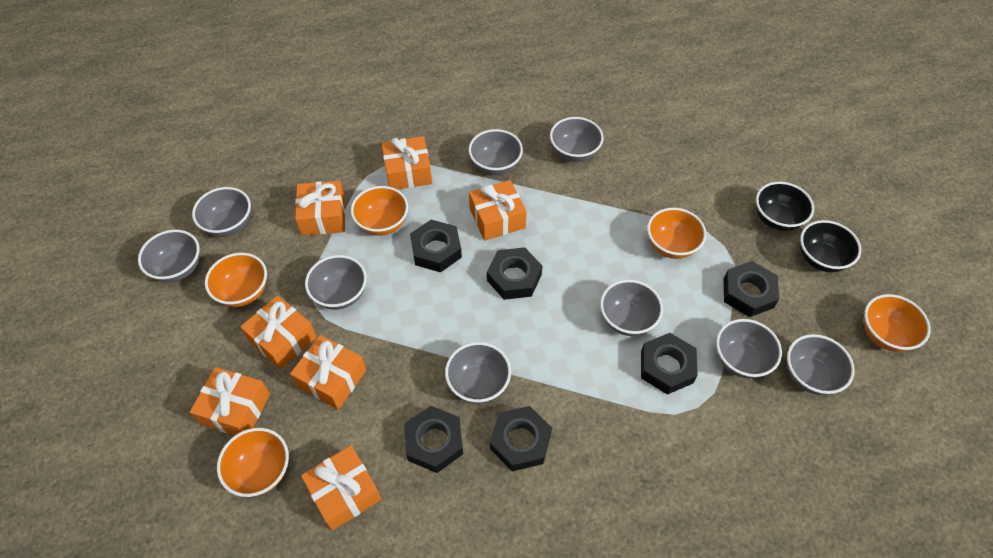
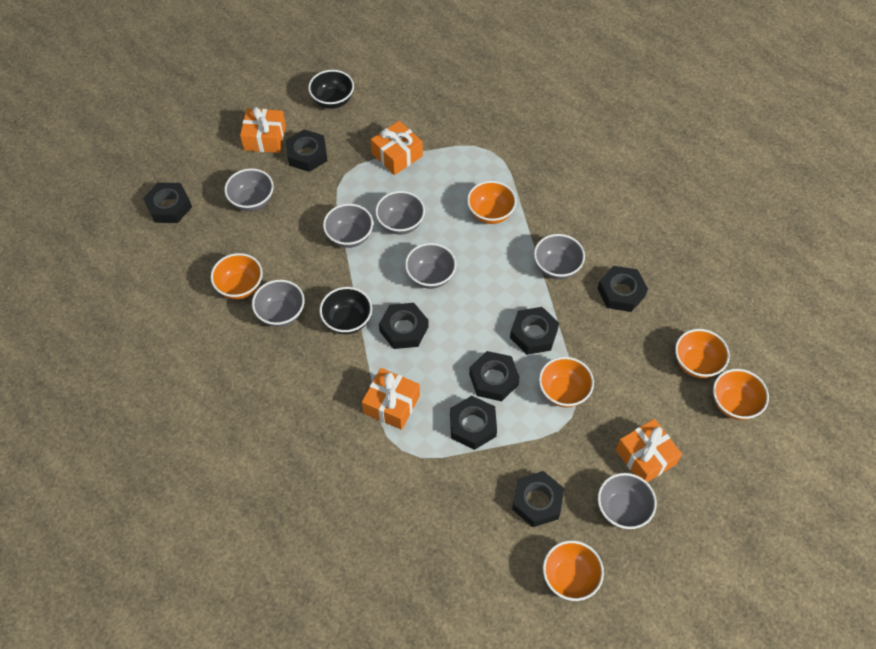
black nut: 6 -> 8
grey bowl: 9 -> 7
orange bowl: 5 -> 6
orange gift: 7 -> 4

